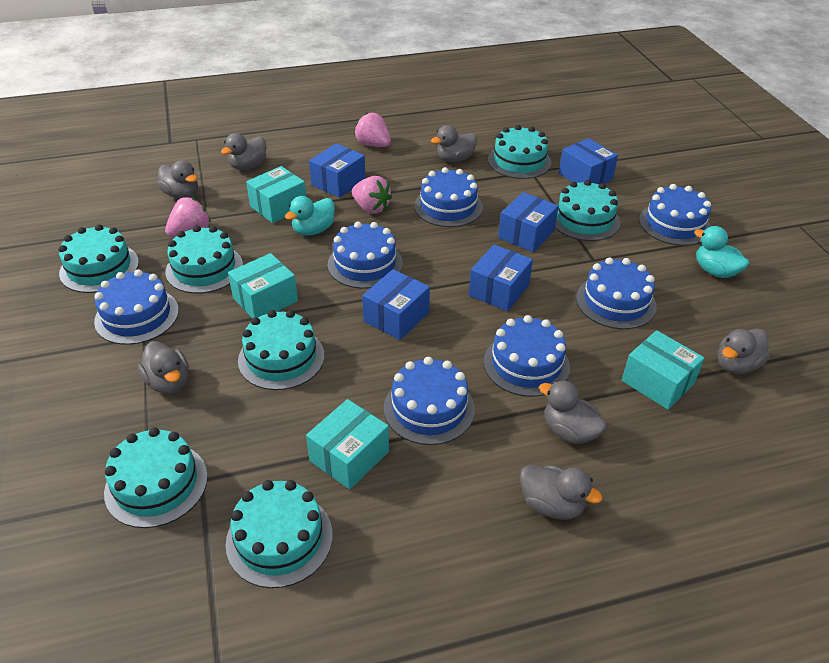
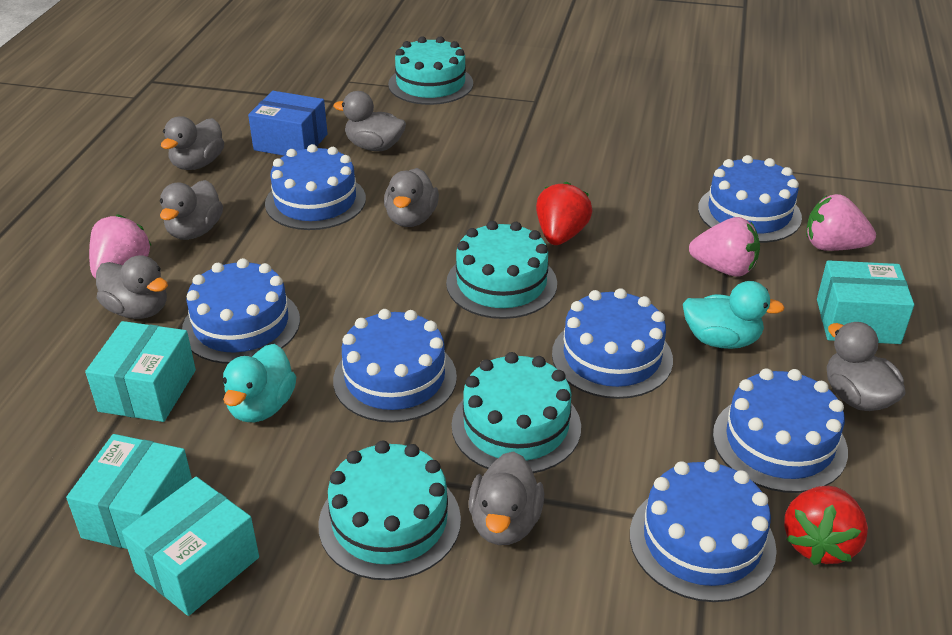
blue box: 5 -> 1
red strawberry: 0 -> 2
turquoise cake: 7 -> 4

